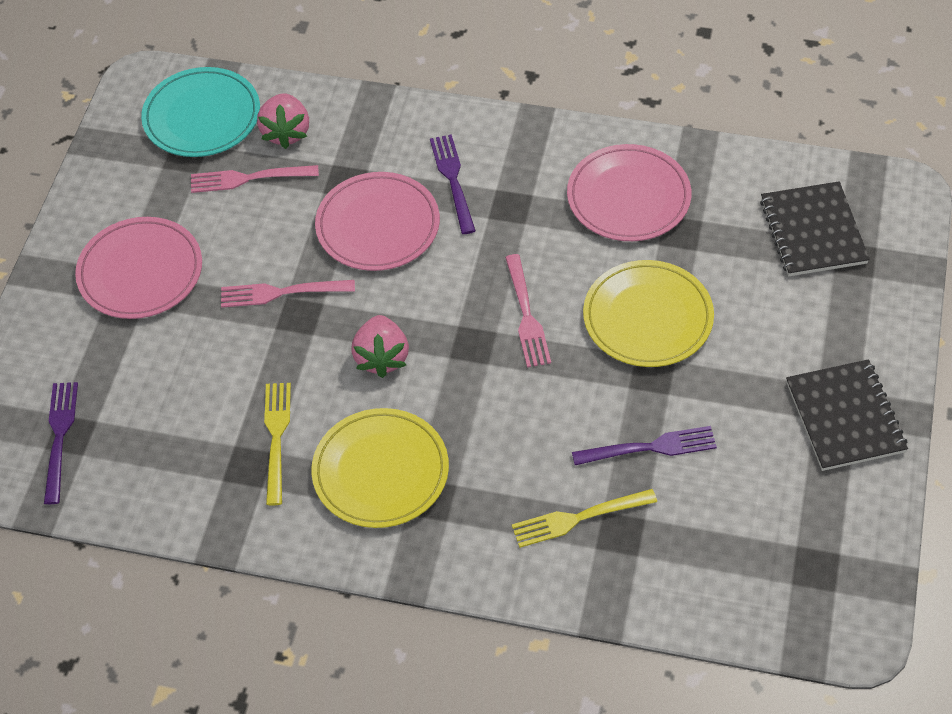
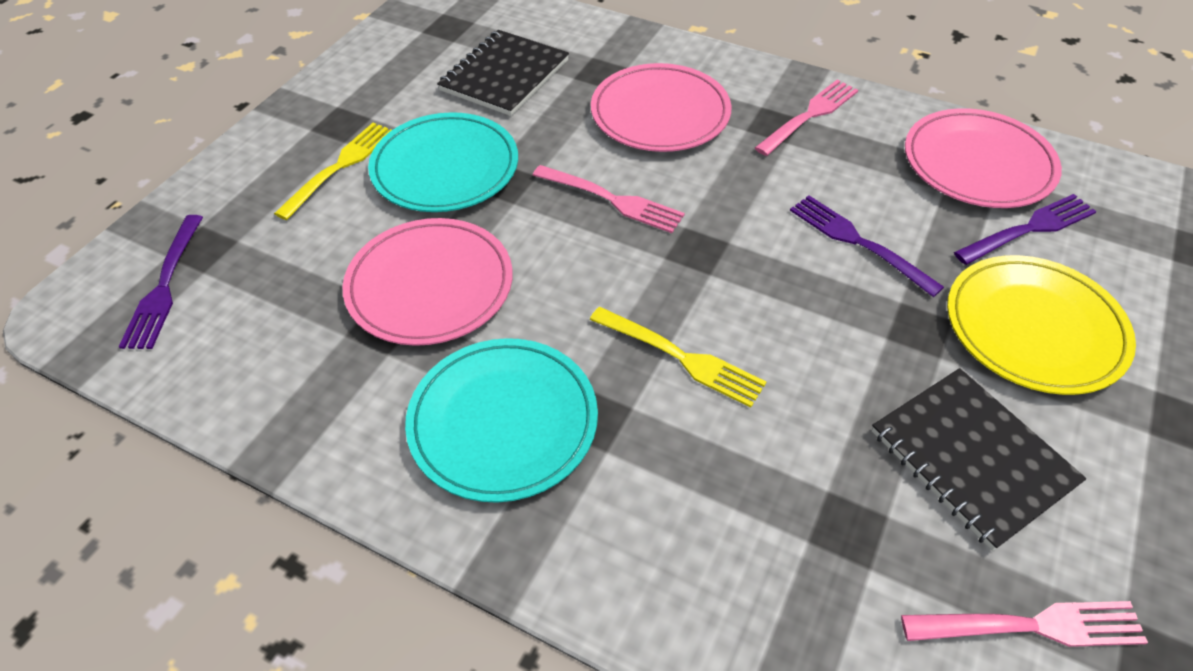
pink strawberry: 2 -> 0
turquoise plate: 1 -> 2
yellow plate: 2 -> 1

